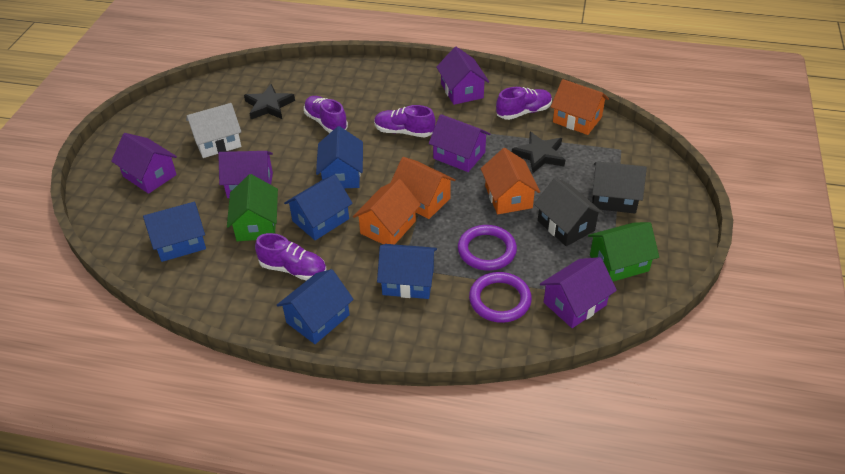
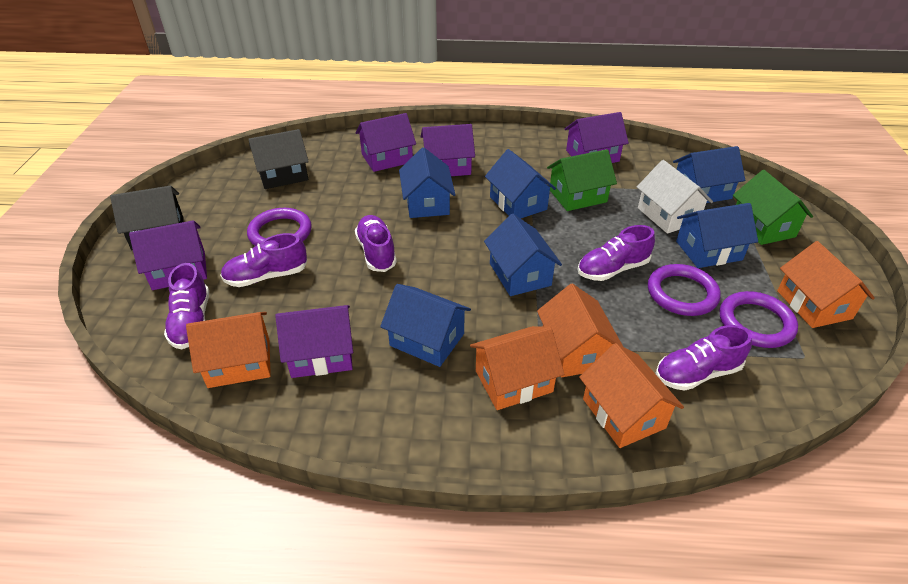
black star: 2 -> 0
blue house: 5 -> 6
orange house: 4 -> 5
purple ring: 2 -> 3
purple shoe: 4 -> 5

